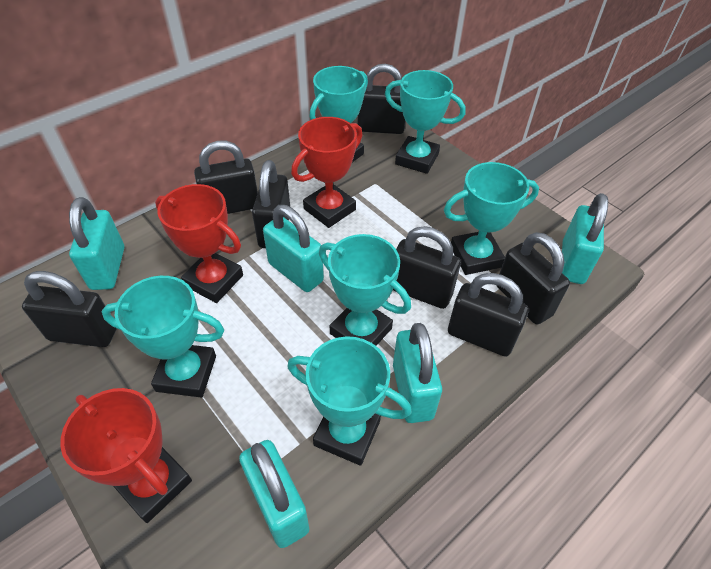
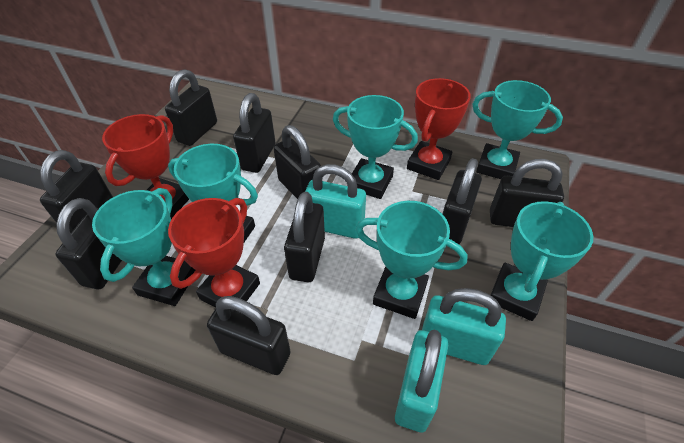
black padlock: 7 -> 9
turquoise padlock: 5 -> 3

